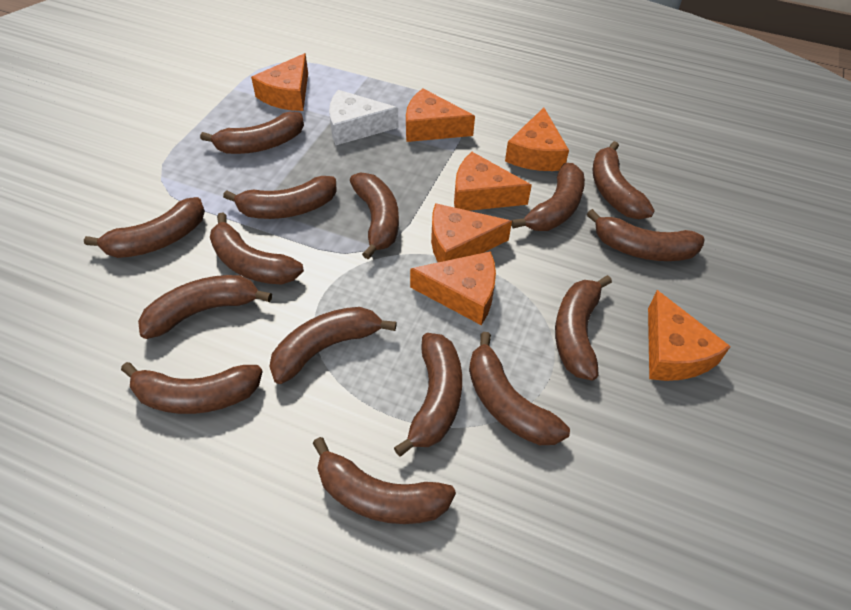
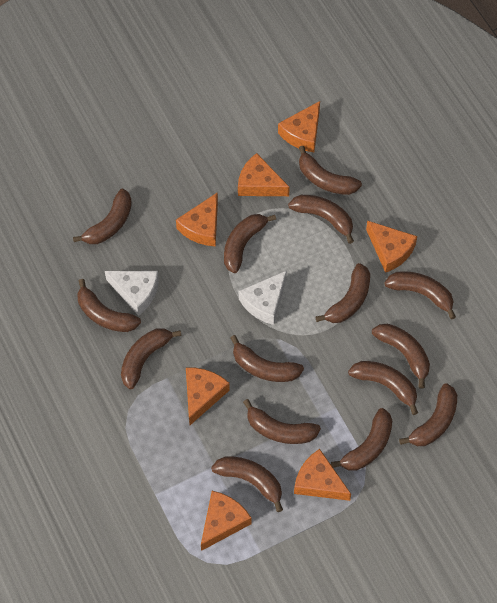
white cheese: 1 -> 2

